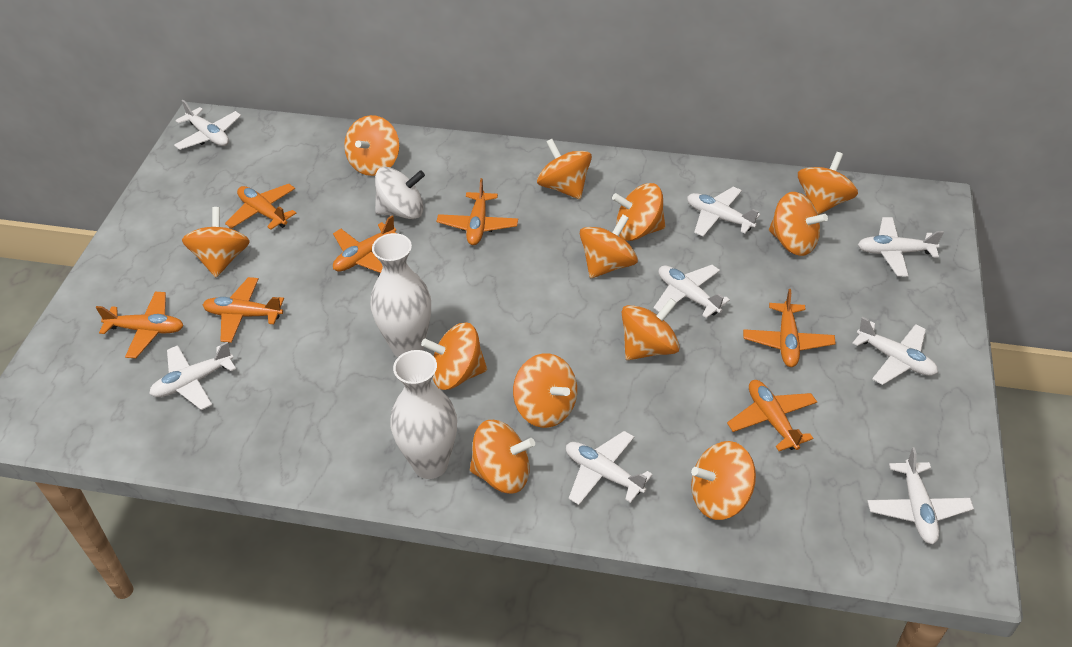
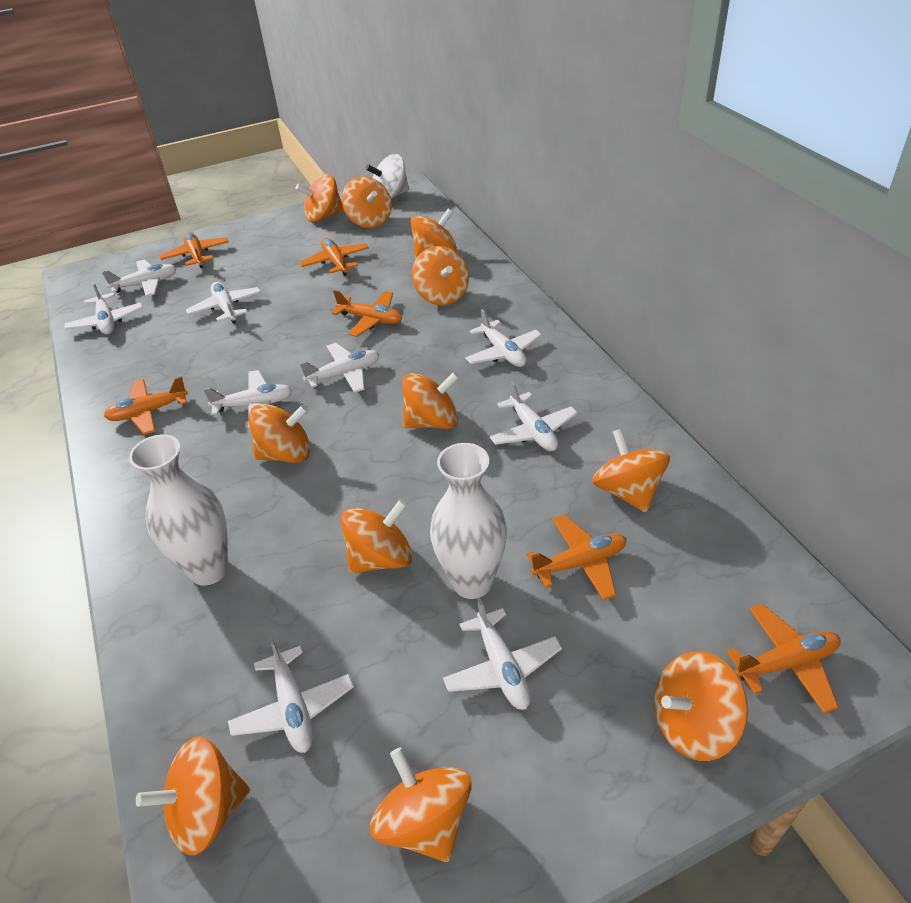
orange plane: 7 -> 6
orange spinning top: 12 -> 11
white plane: 8 -> 9

